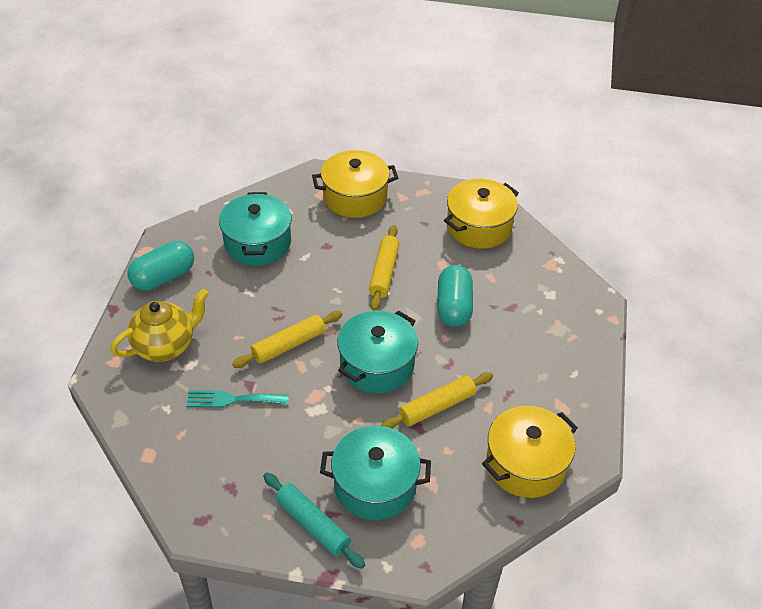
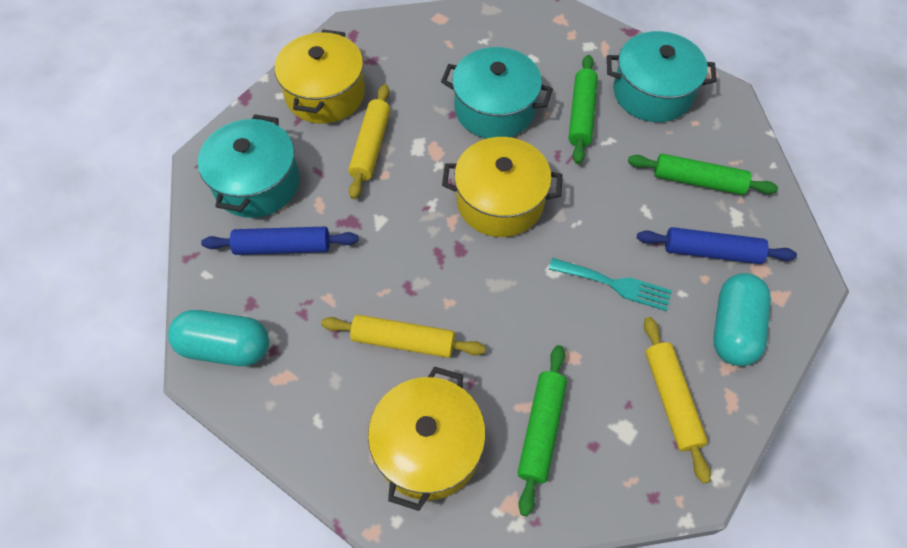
blue rolling pin: 0 -> 2
green rolling pin: 0 -> 3
turquoise rolling pin: 1 -> 0
yellow teapot: 1 -> 0

